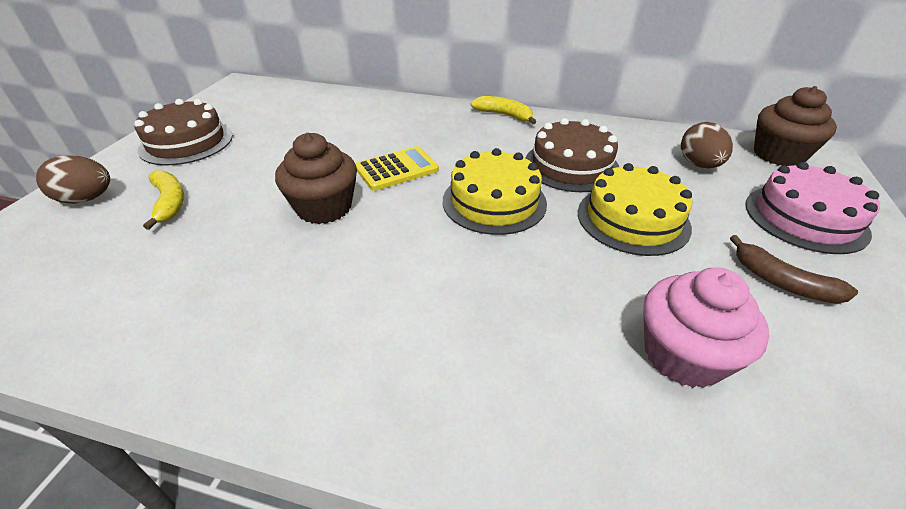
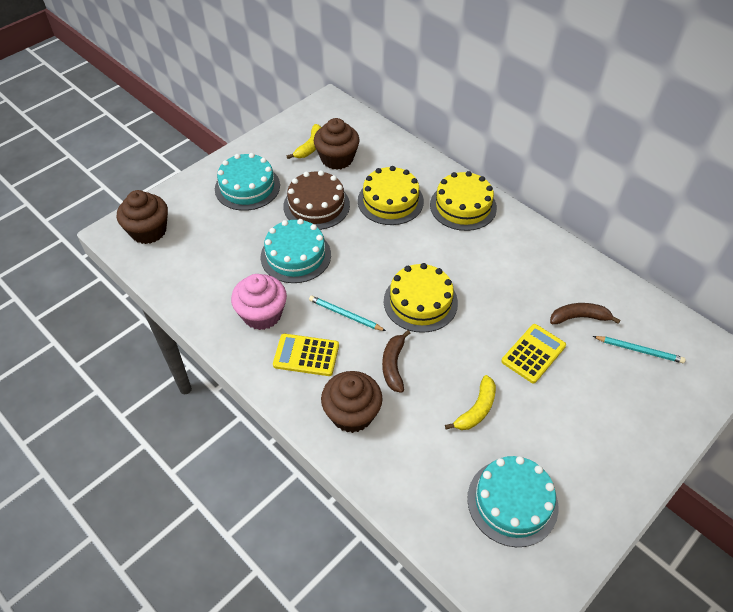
brown banana: 1 -> 2
brown cake: 2 -> 1
brown cupcake: 2 -> 3
brown egg: 2 -> 0
pink cake: 1 -> 0
turquoise cake: 0 -> 3
turquoise pencil: 0 -> 2
yellow cake: 2 -> 3
yellow calculator: 1 -> 2

